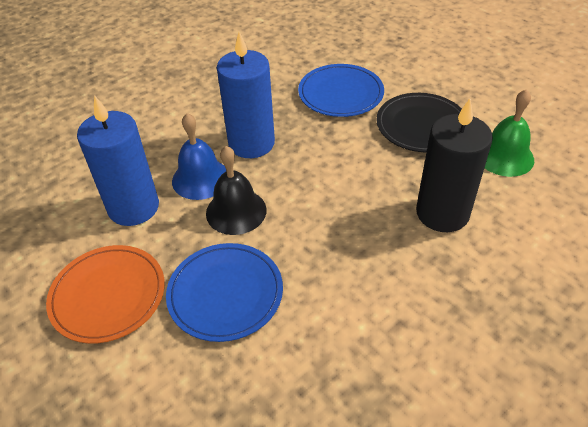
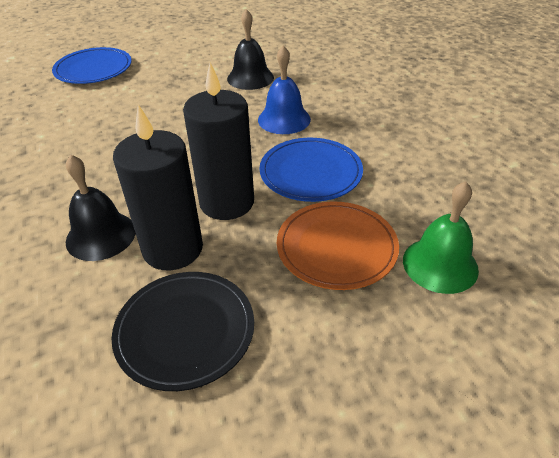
black bell: 1 -> 2
black candle: 1 -> 2
blue candle: 2 -> 0

